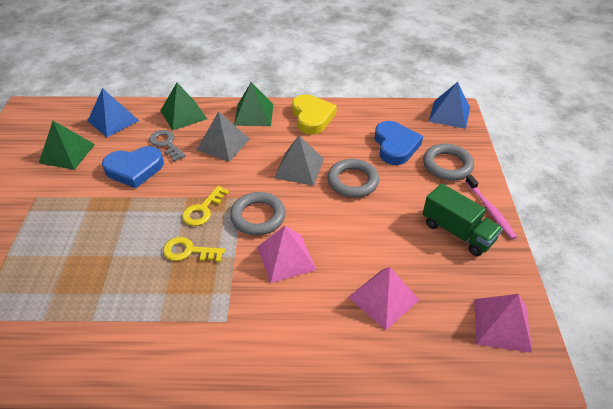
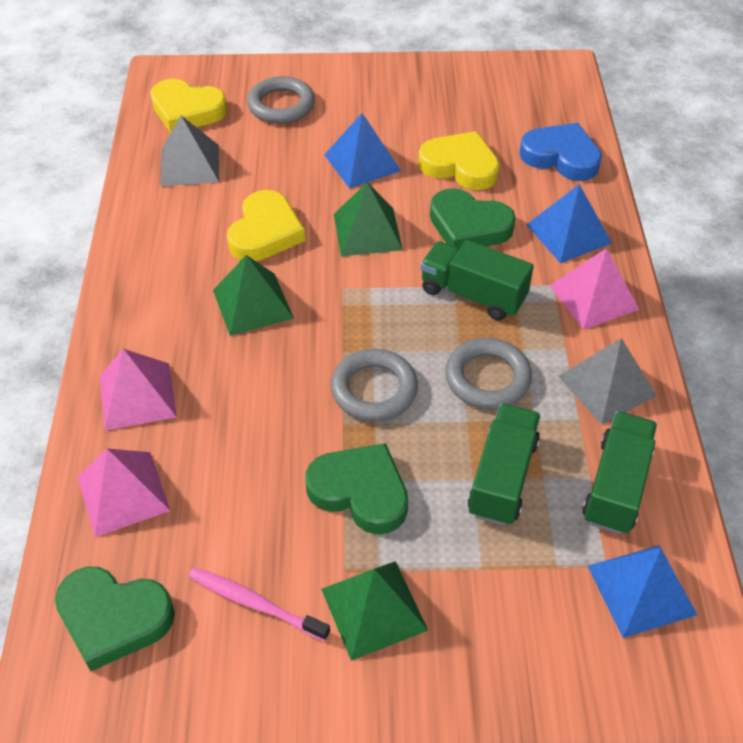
blue heart: 2 -> 1
blue pyramid: 2 -> 3
green heart: 0 -> 3
green truck: 1 -> 3
grey key: 1 -> 0
yellow heart: 1 -> 3
yellow key: 2 -> 0

